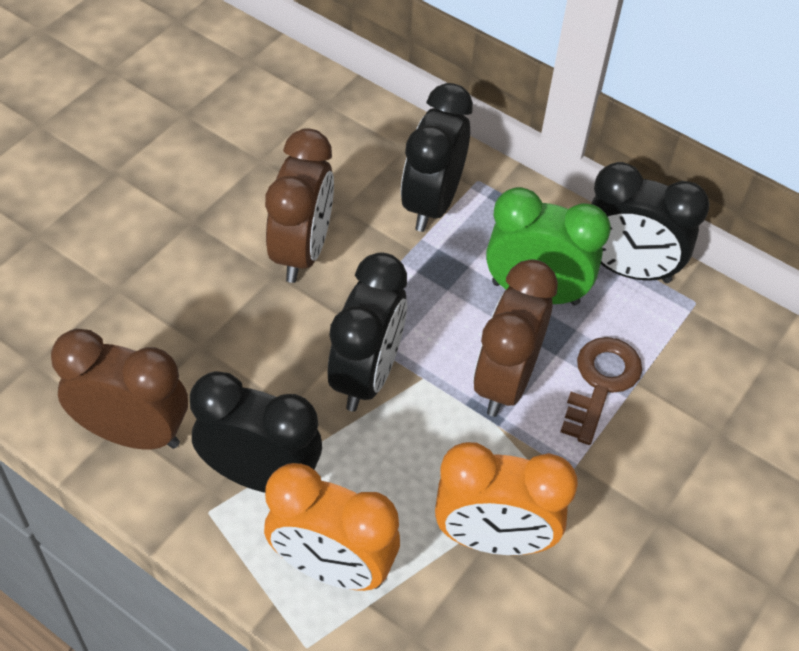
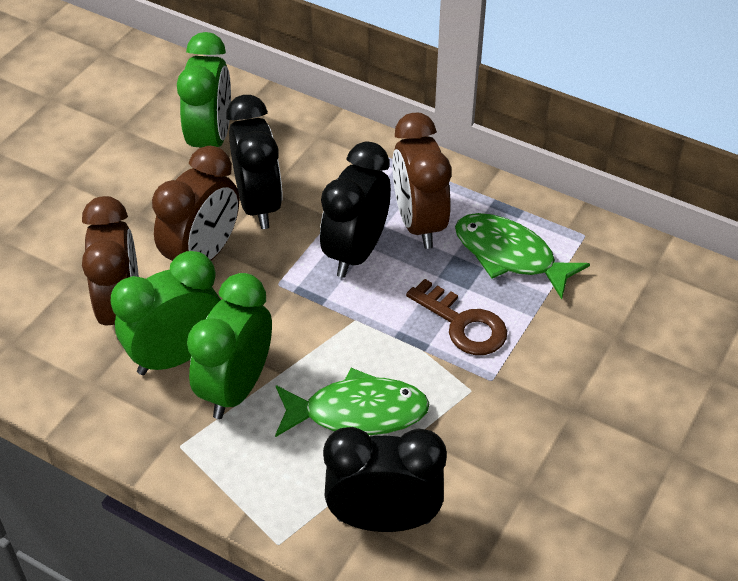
black clock: 4 -> 3
green clock: 1 -> 3
green fish: 0 -> 2
orange clock: 2 -> 0

